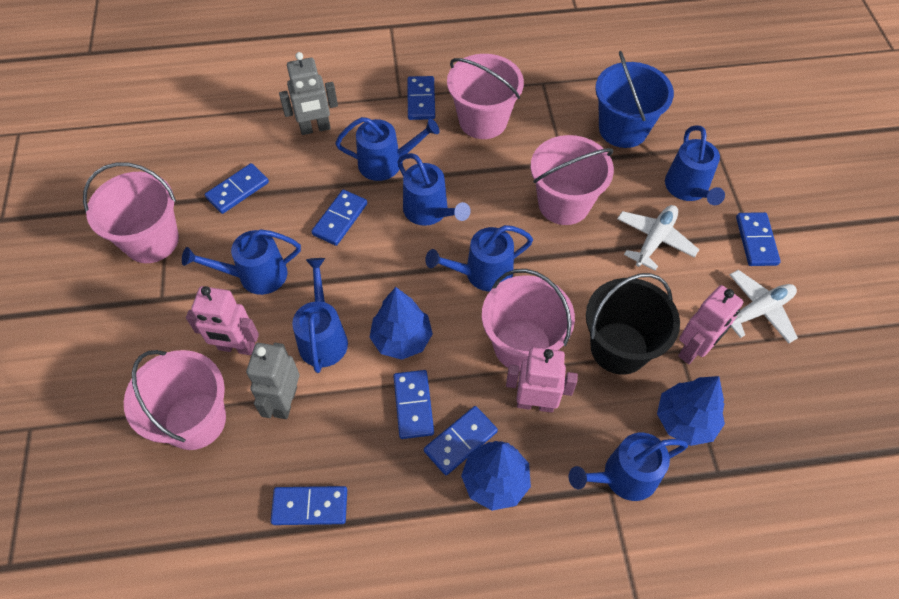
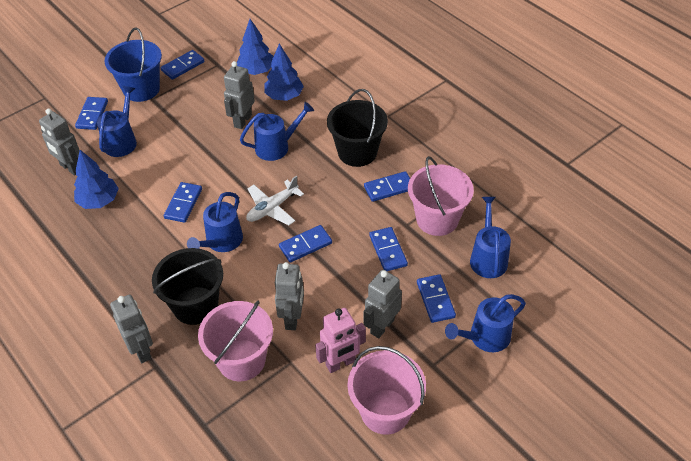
black bucket: 1 -> 2
blue watering can: 7 -> 5
grey robot: 2 -> 5
pink bucket: 5 -> 3
pink robot: 3 -> 1
white plane: 2 -> 1

